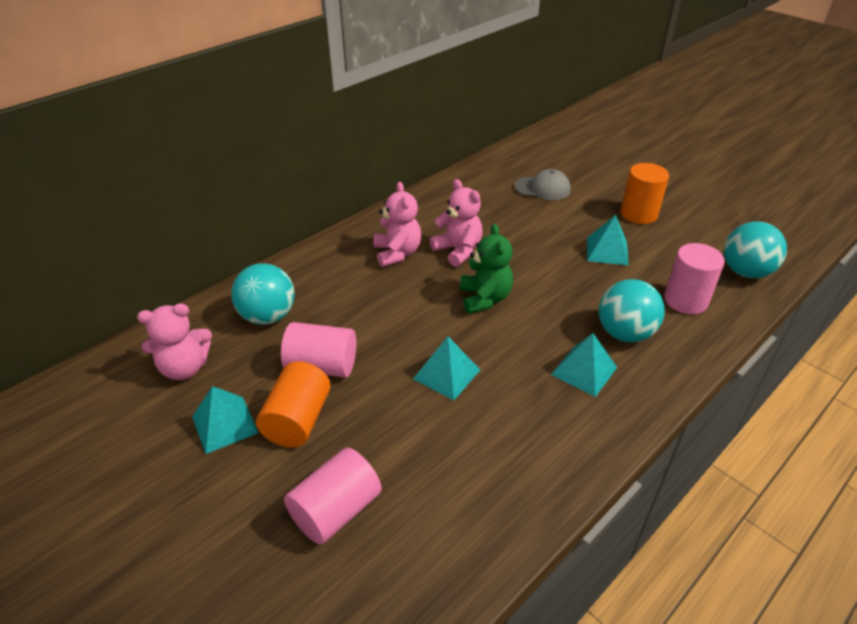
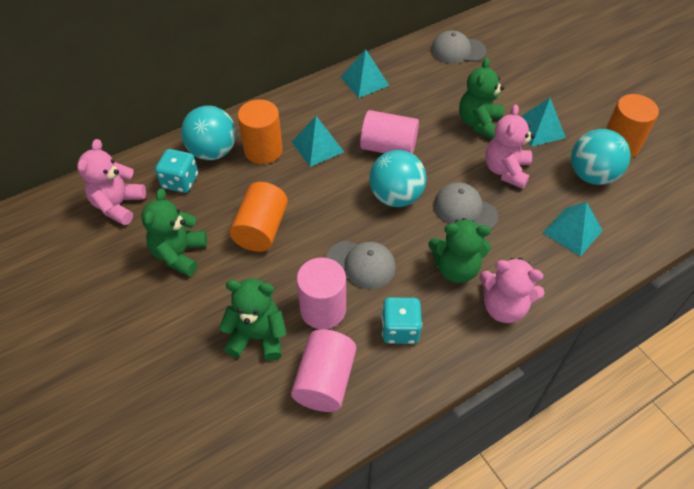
green teddy bear: 1 -> 4
grey cap: 1 -> 3
orange cylinder: 2 -> 3
turquoise dice: 0 -> 2

